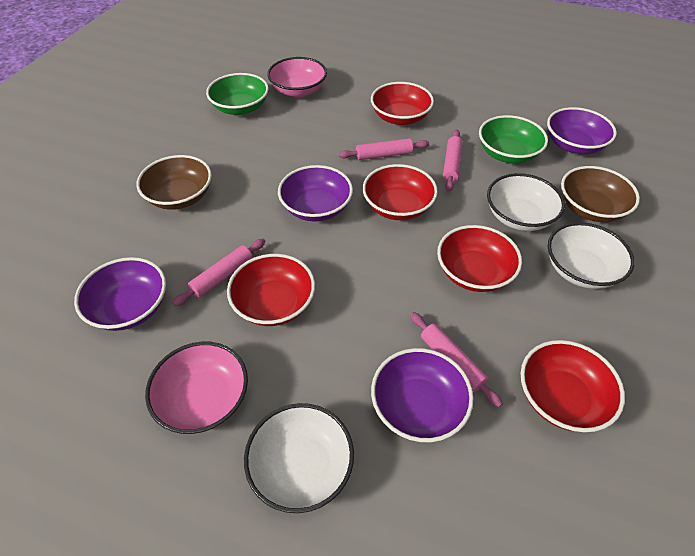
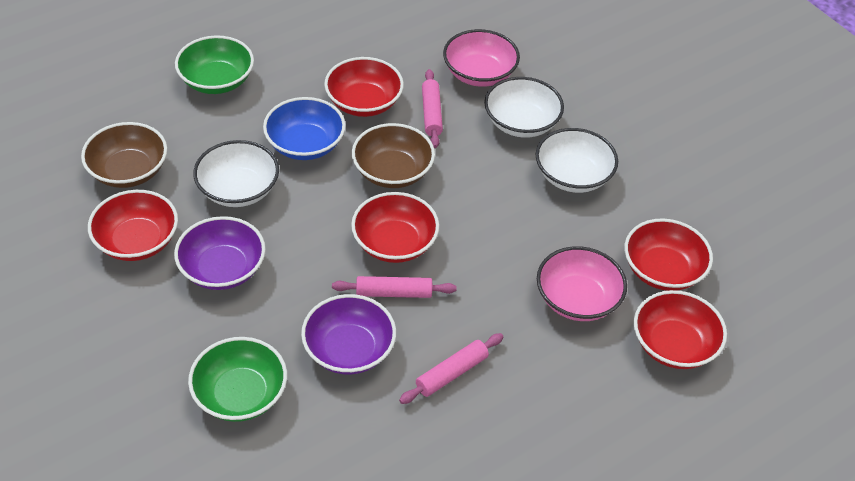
blue bowl: 0 -> 1
pink rolling pin: 4 -> 3
purple bowl: 4 -> 2

